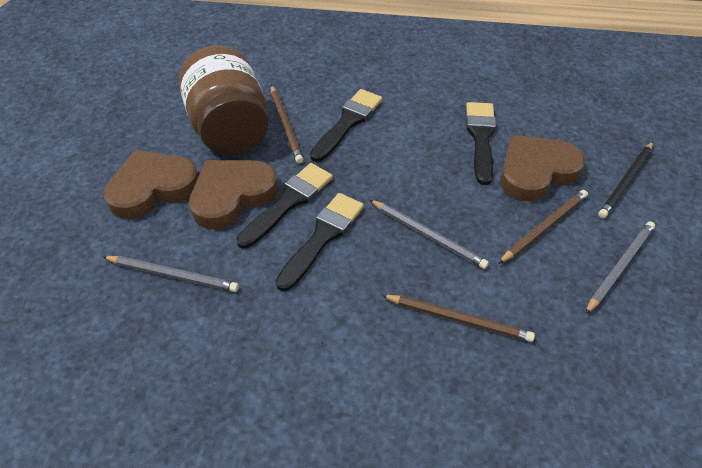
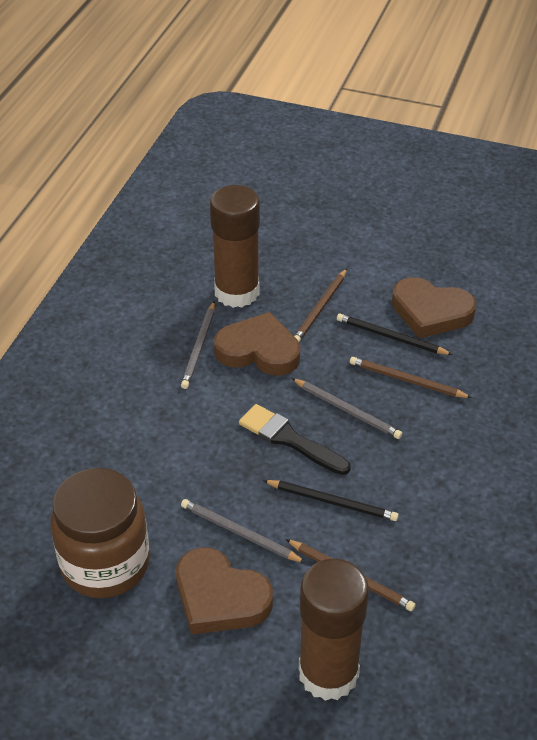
black brush: 4 -> 1
black pencil: 1 -> 2
brown glue stick: 0 -> 2

